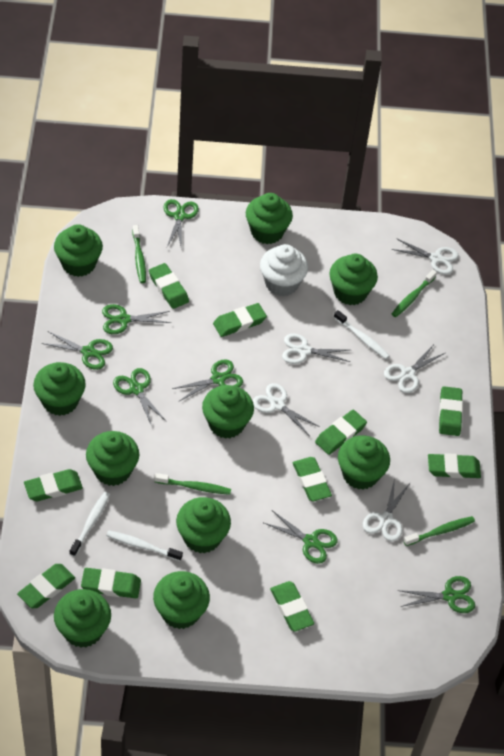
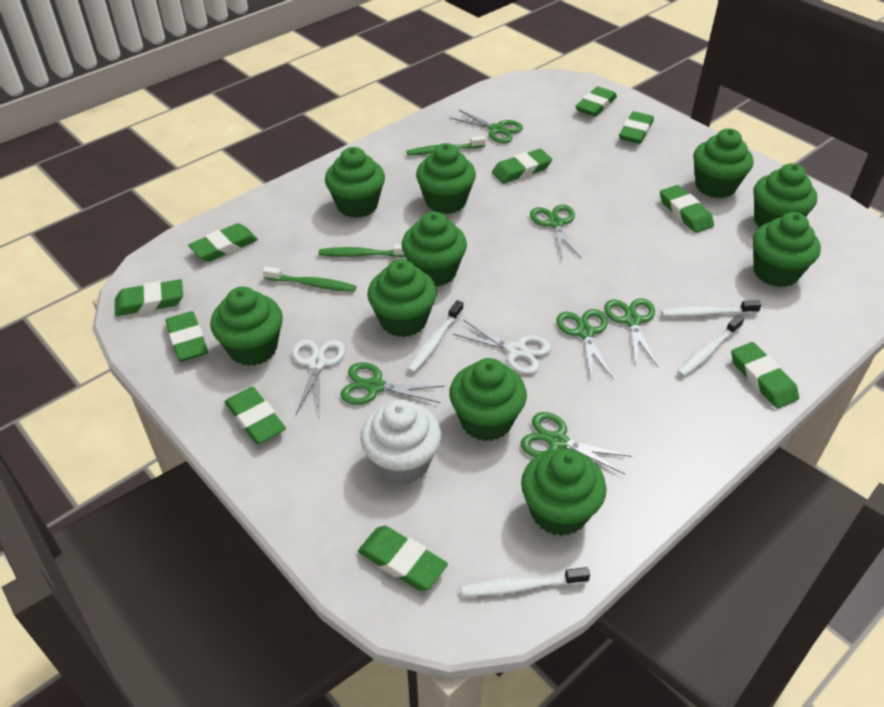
green scissors: 7 -> 6
green toothbrush: 4 -> 3
white scissors: 5 -> 2
white toothbrush: 3 -> 4

